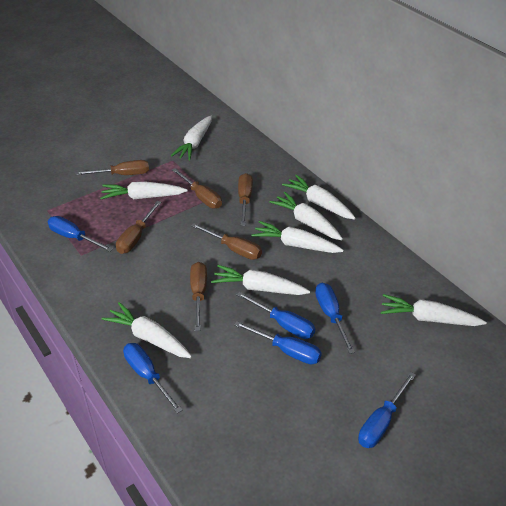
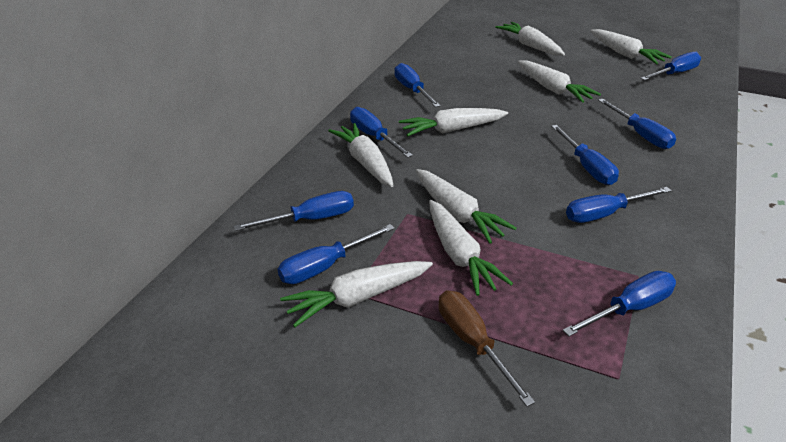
blue screwdriver: 6 -> 9
brown screwdriver: 6 -> 1

